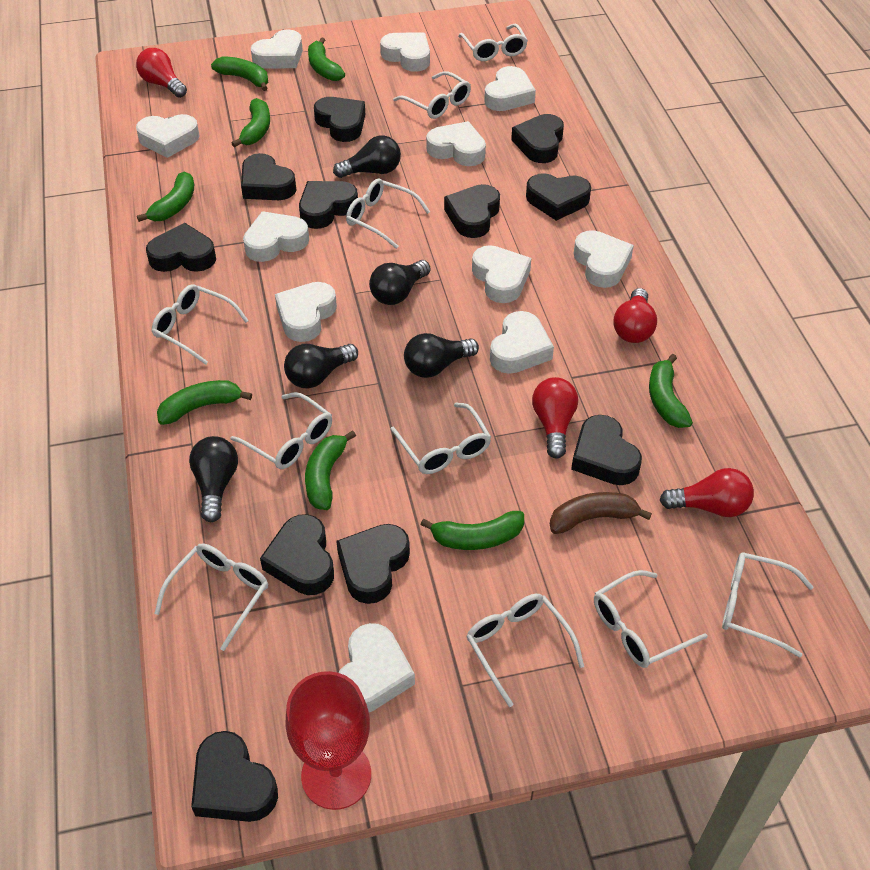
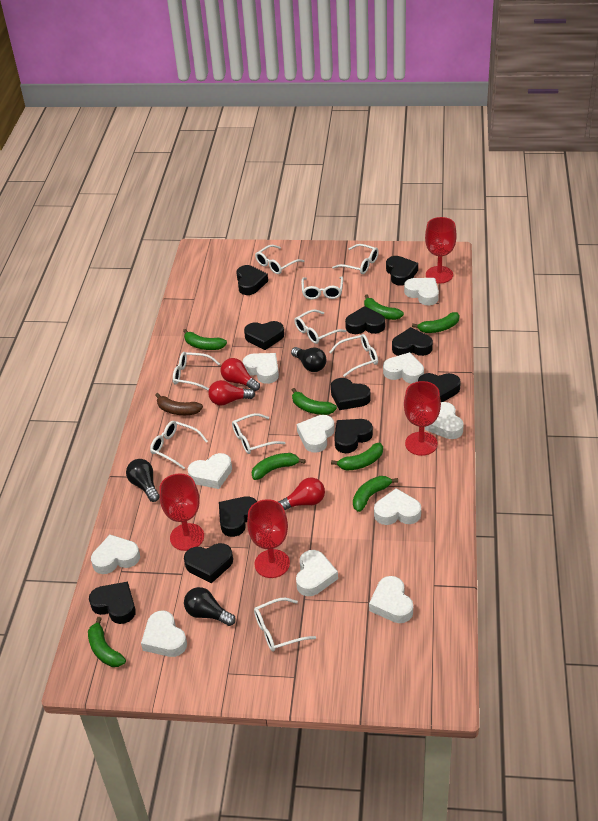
black light bulb: 5 -> 3
red goblet: 1 -> 4
red light bulb: 4 -> 3
white glasses: 10 -> 9

